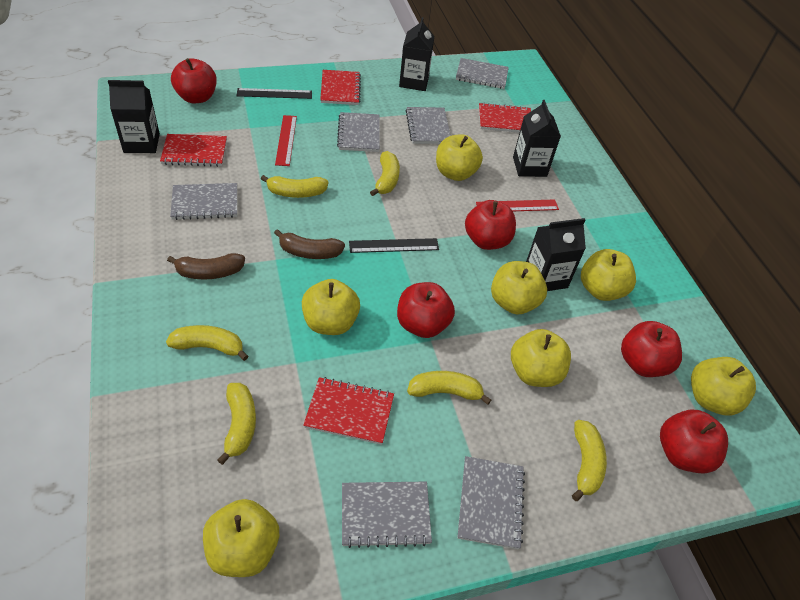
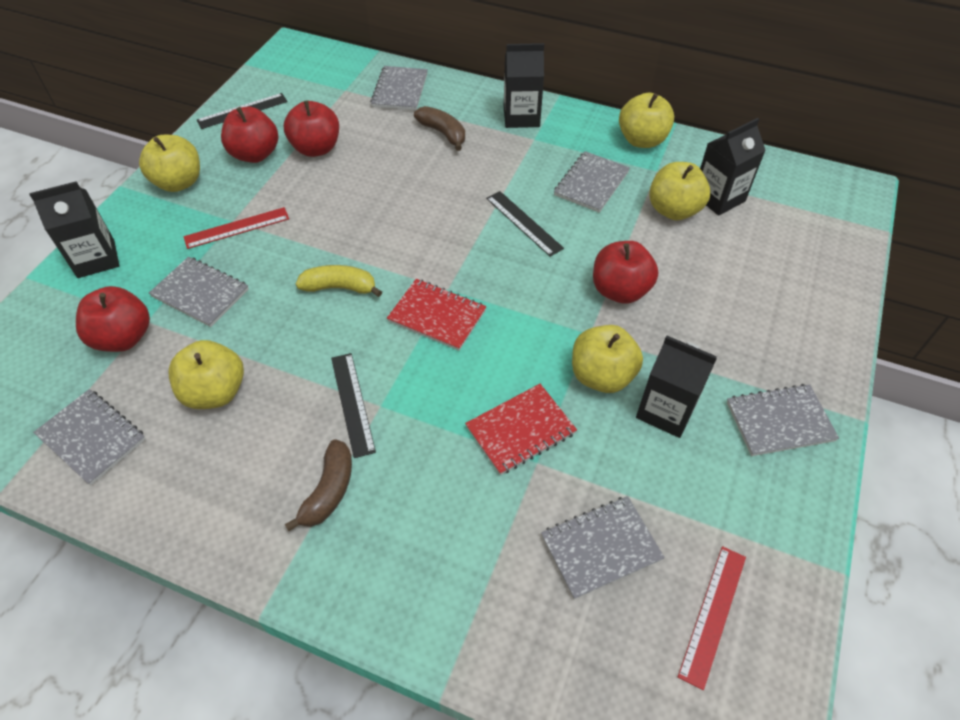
black ruler: 2 -> 3
red apple: 5 -> 4
red notebook: 4 -> 2
yellow apple: 7 -> 5
yellow banana: 6 -> 1

